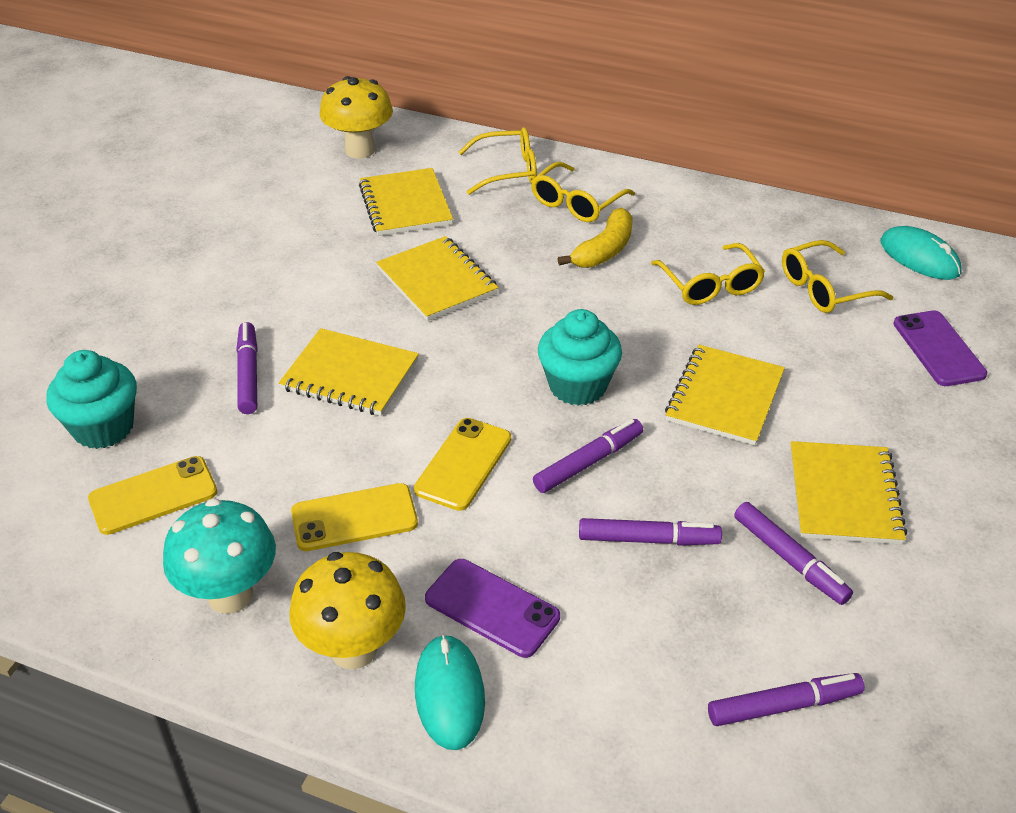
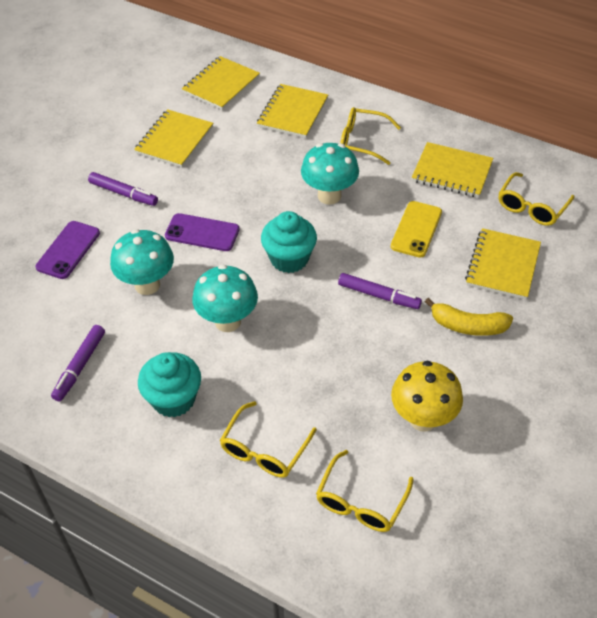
purple marker: 5 -> 3
turquoise mouse: 2 -> 0
turquoise mushroom: 1 -> 3
yellow mushroom: 2 -> 1
yellow phone: 3 -> 1

